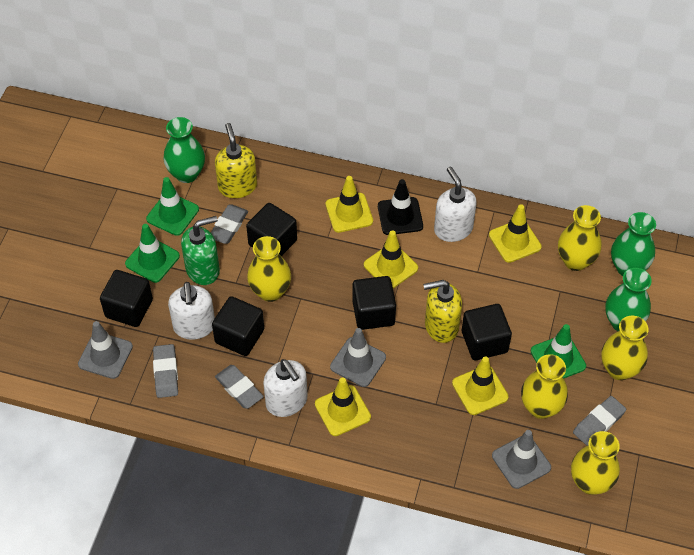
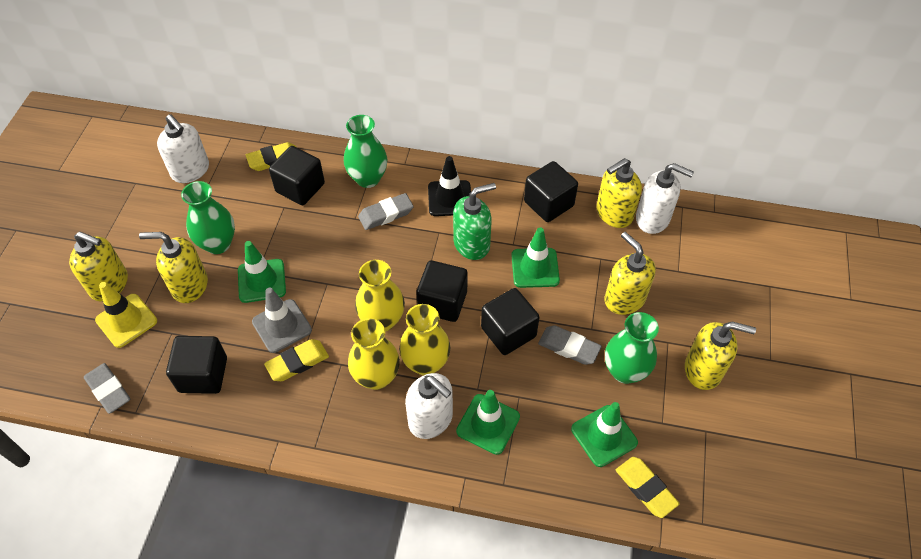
green traffic cone: 3 -> 4
grey eraser: 4 -> 3
grey traffic cone: 3 -> 1
yellow eraser: 0 -> 3
yellow soap dispenser: 2 -> 5
yellow traffic cone: 5 -> 1
yellow vase: 5 -> 3

